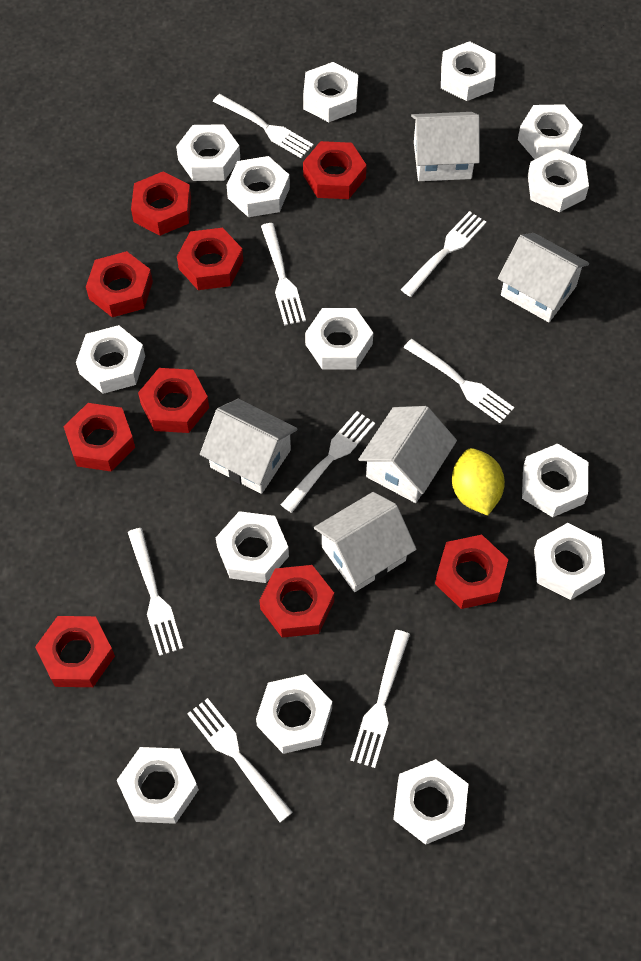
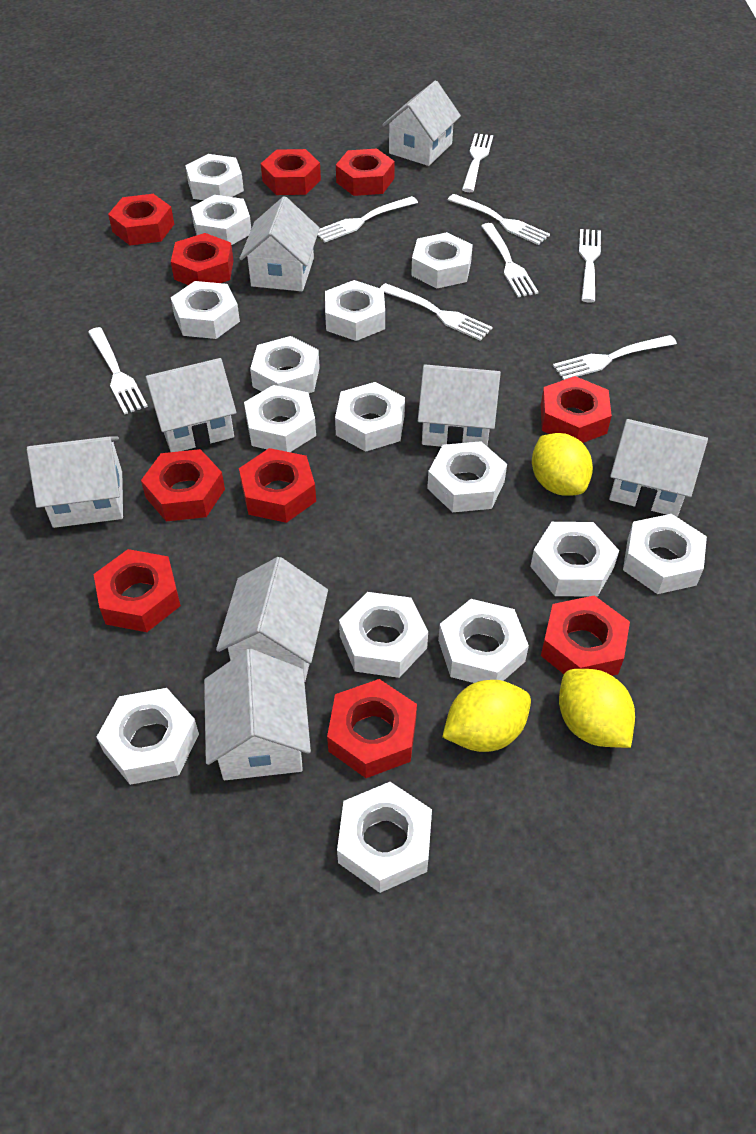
red nut: 9 -> 10
white house: 5 -> 8
white nut: 14 -> 15
yellow lemon: 1 -> 3

